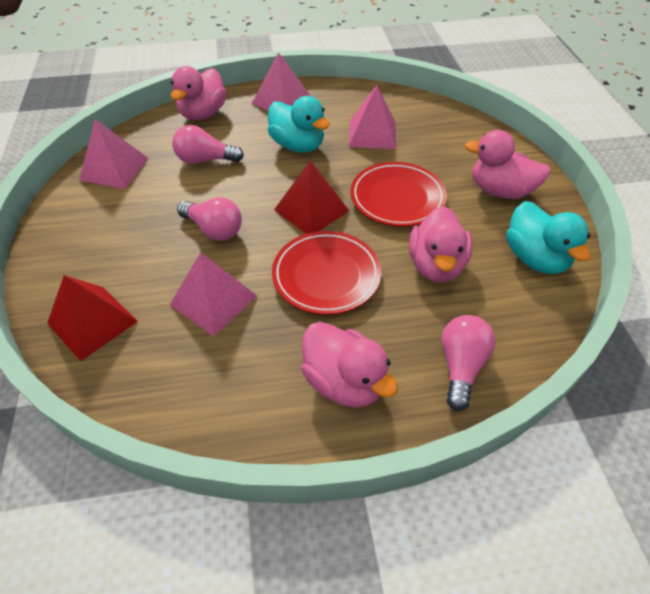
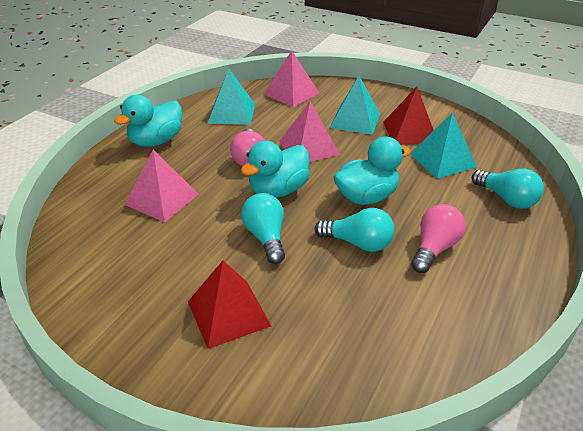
pink duck: 4 -> 0
pink light bulb: 3 -> 2
pink pyramid: 4 -> 3
red plate: 2 -> 0
turquoise duck: 2 -> 3
turquoise light bulb: 0 -> 3
turquoise pyramid: 0 -> 3

